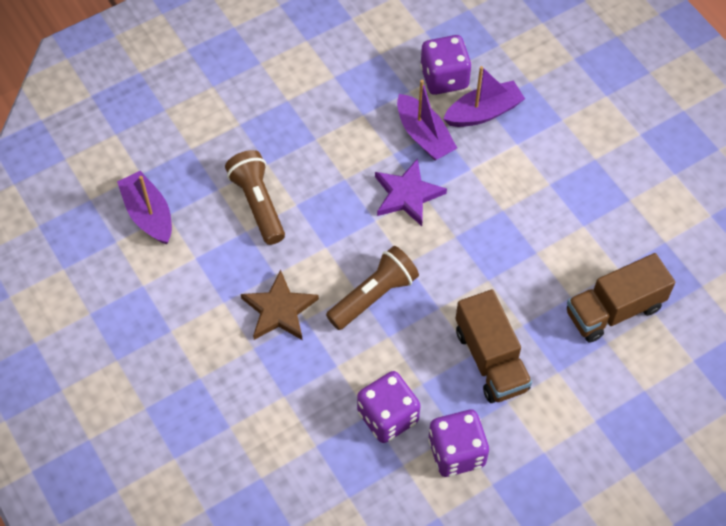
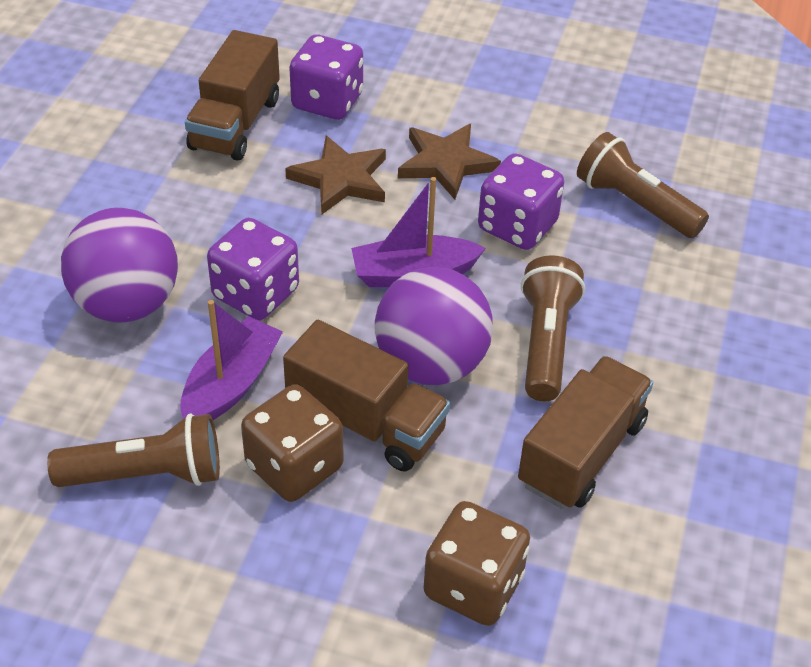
brown dice: 0 -> 2
brown flashlight: 2 -> 3
brown star: 1 -> 2
brown truck: 2 -> 3
purple ball: 0 -> 2
purple boat: 3 -> 2
purple star: 1 -> 0

